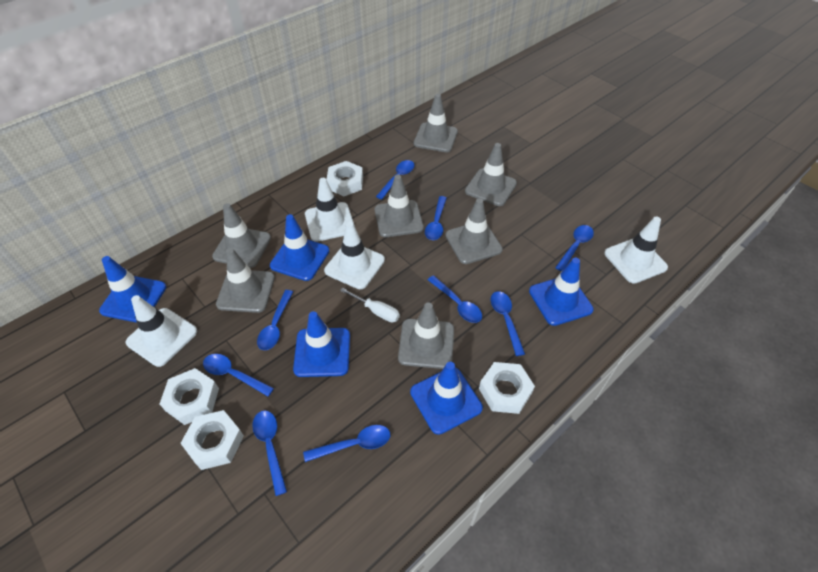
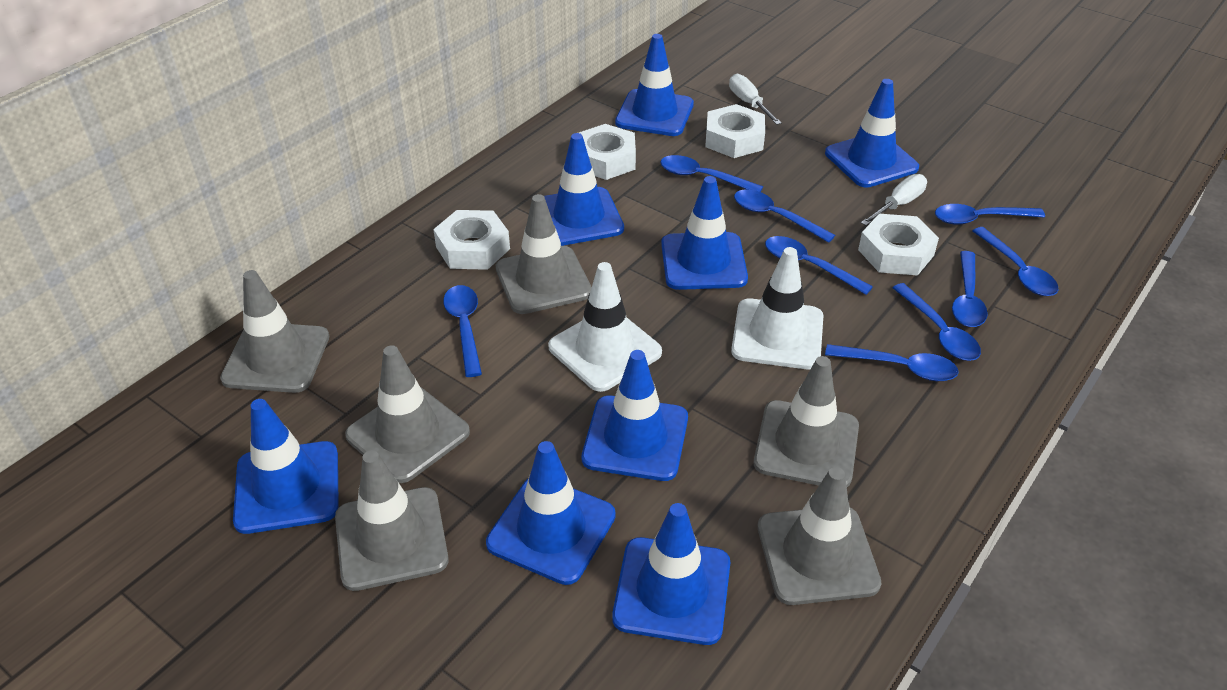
blue traffic cone: 5 -> 8
grey traffic cone: 7 -> 6
white screwdriver: 1 -> 2
white traffic cone: 4 -> 2

